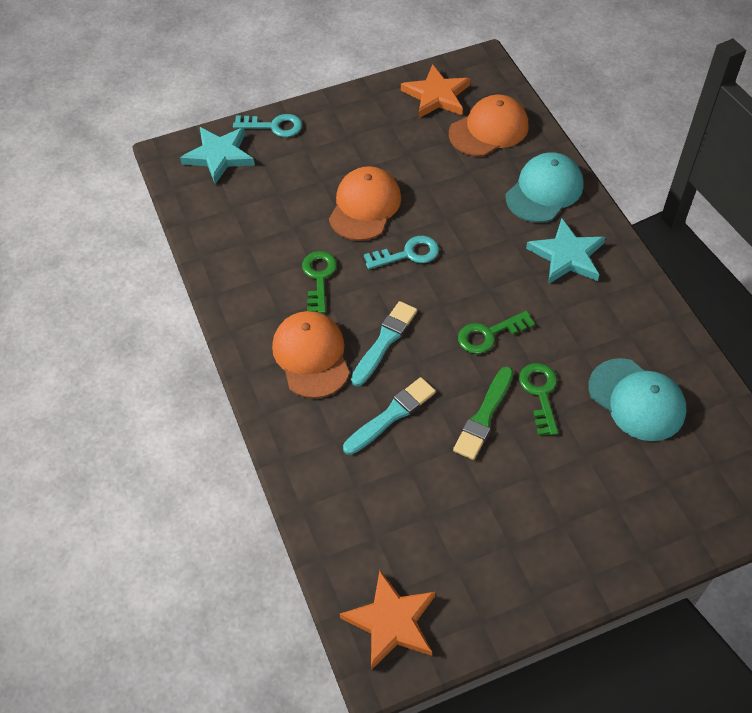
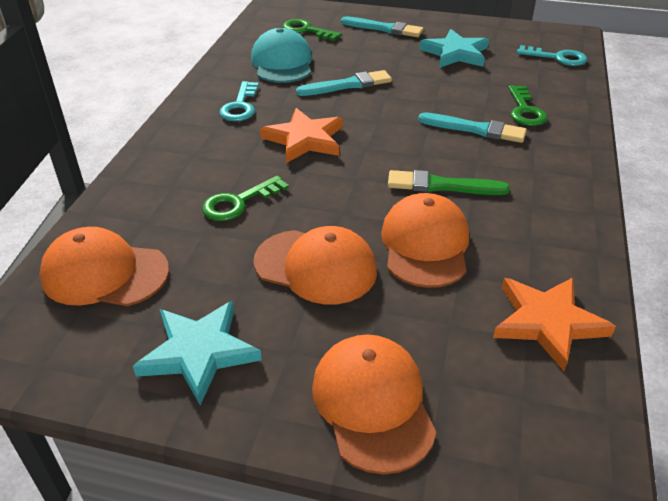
orange cap: 3 -> 4
turquoise brush: 2 -> 3
turquoise cap: 2 -> 1

